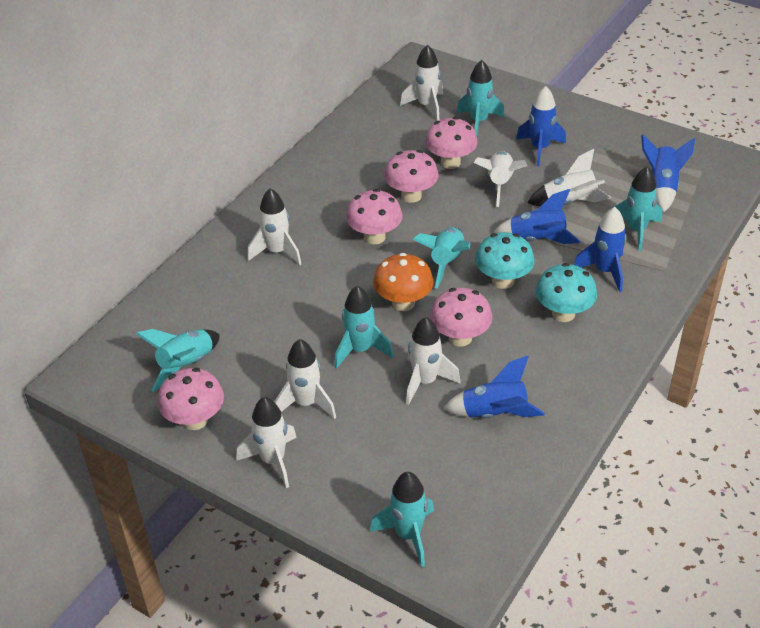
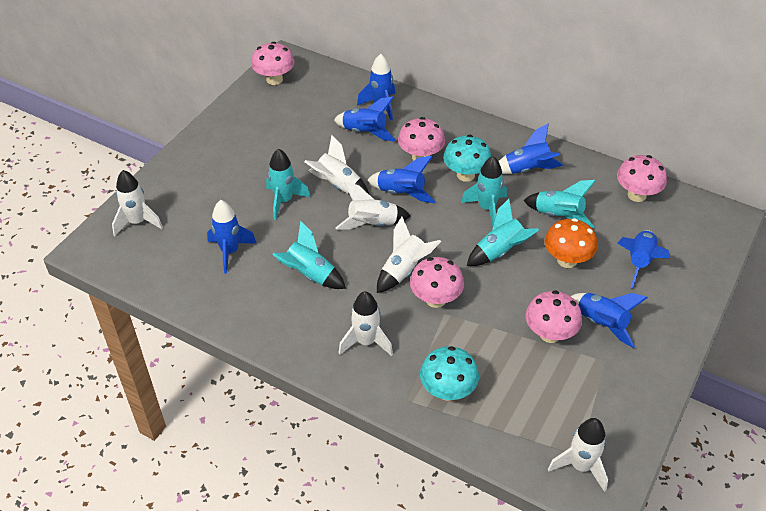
blue rocket: 5 -> 7
turquoise rocket: 6 -> 5
white rocket: 7 -> 6

